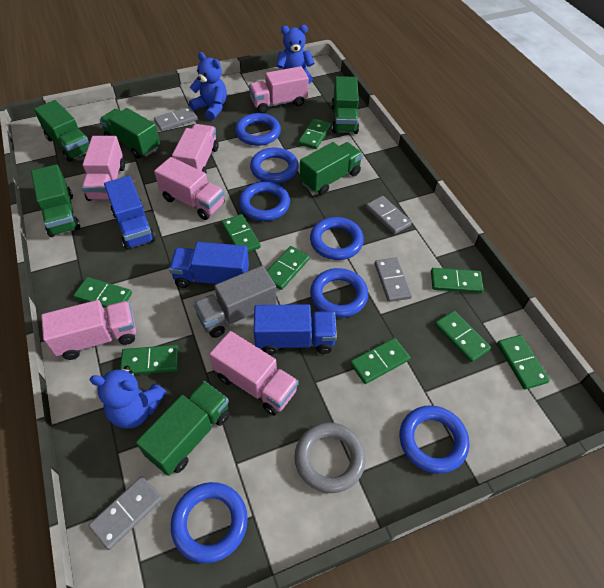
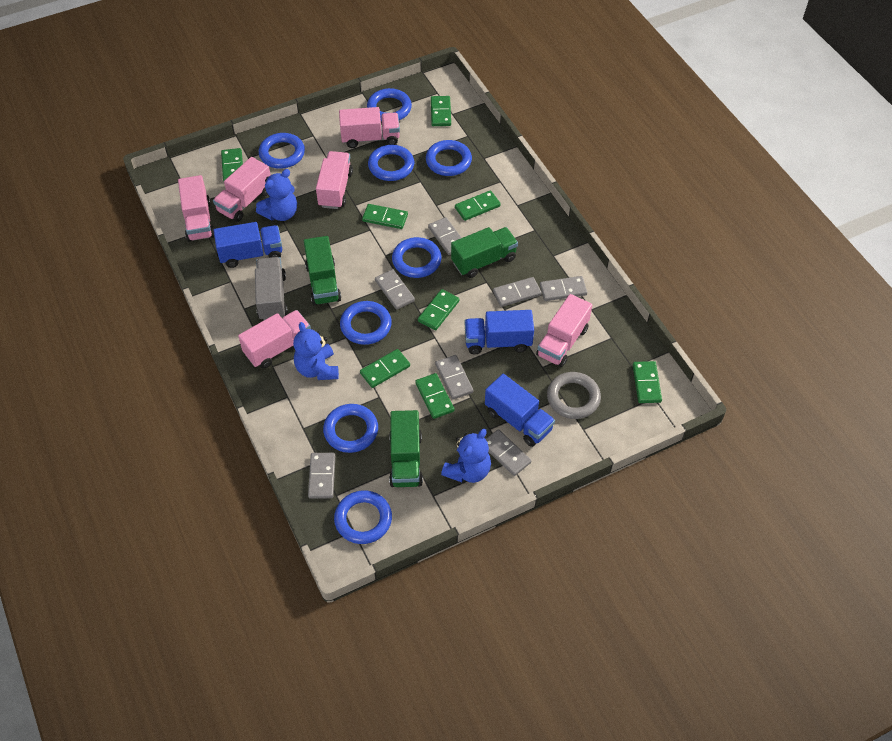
blue ring: 7 -> 8
green domino: 9 -> 8
green truck: 6 -> 3
grey domino: 4 -> 7

